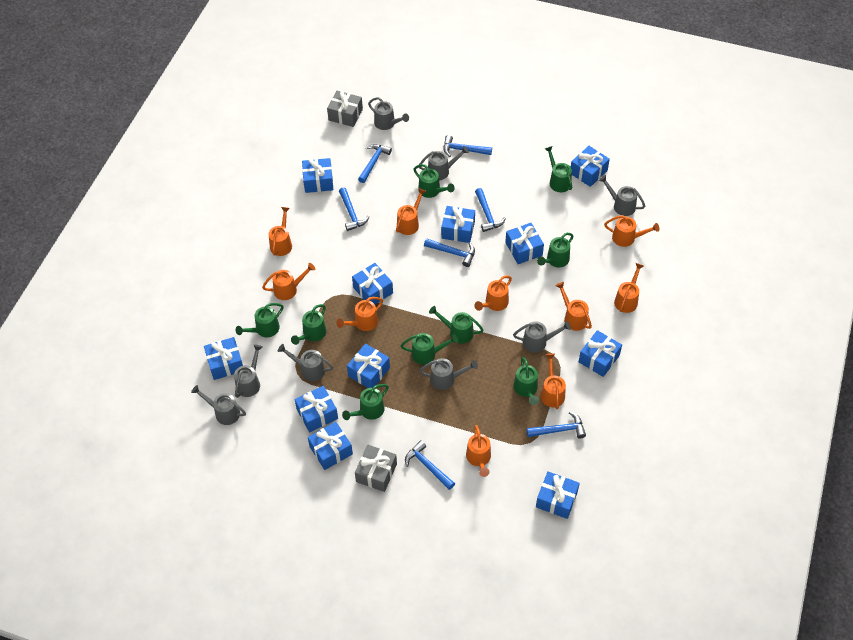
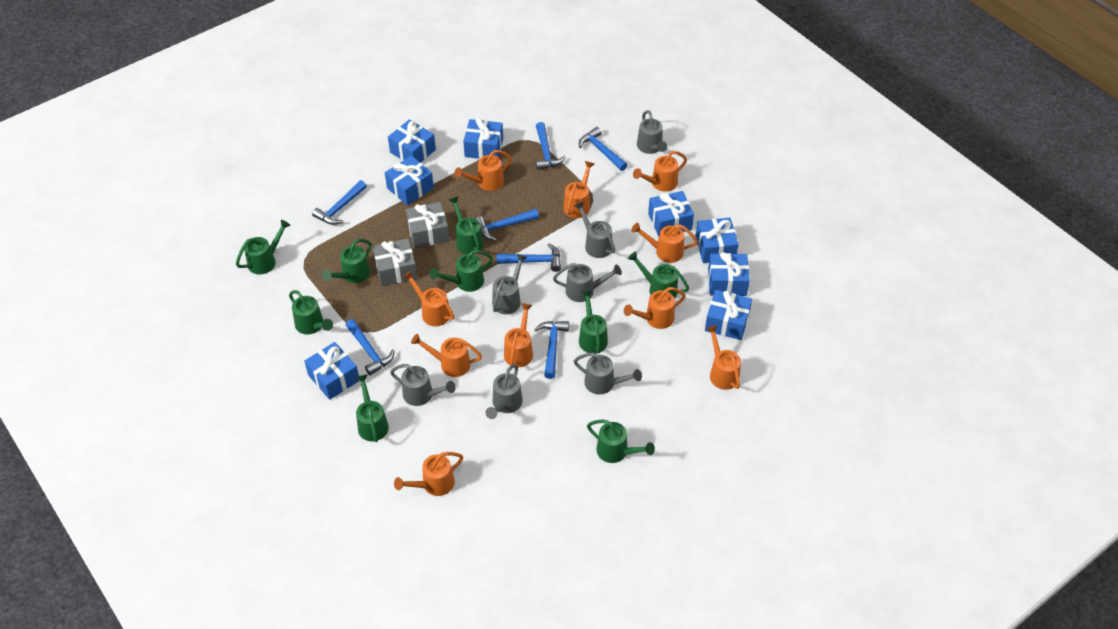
blue gift: 11 -> 8
grey watering can: 8 -> 7

